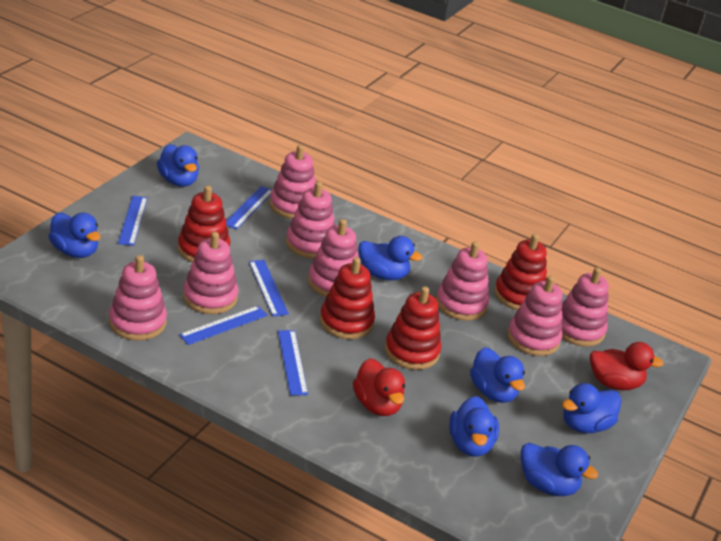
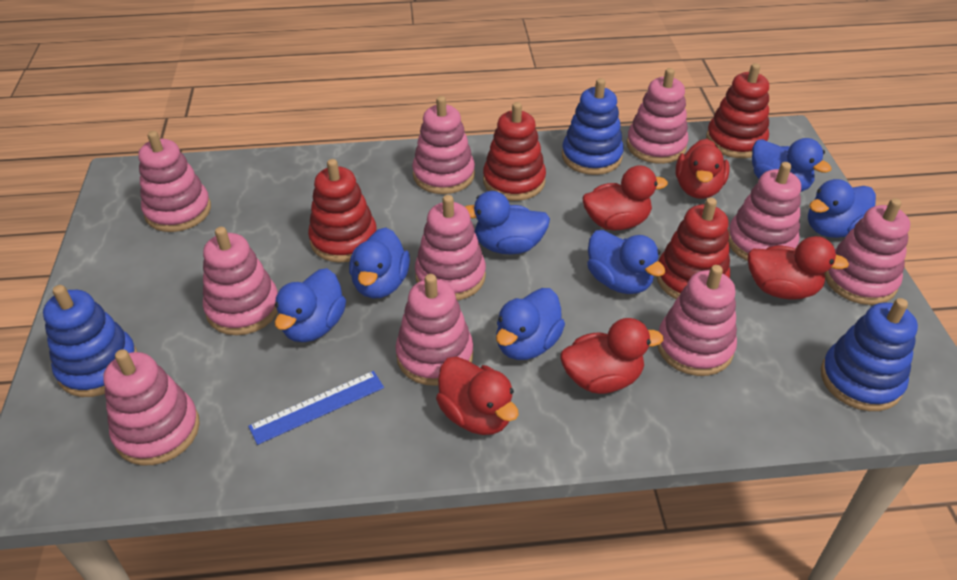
blue ruler: 5 -> 1
blue stacking toy: 0 -> 3
pink stacking toy: 8 -> 10
red duck: 2 -> 5

